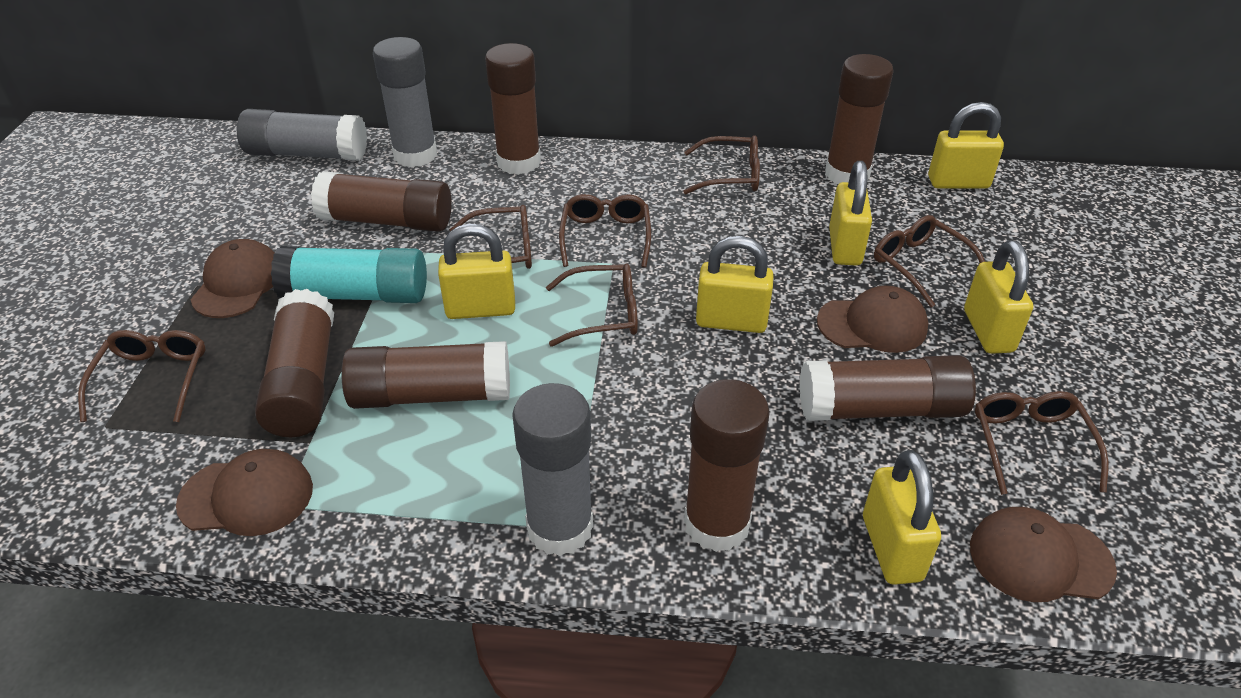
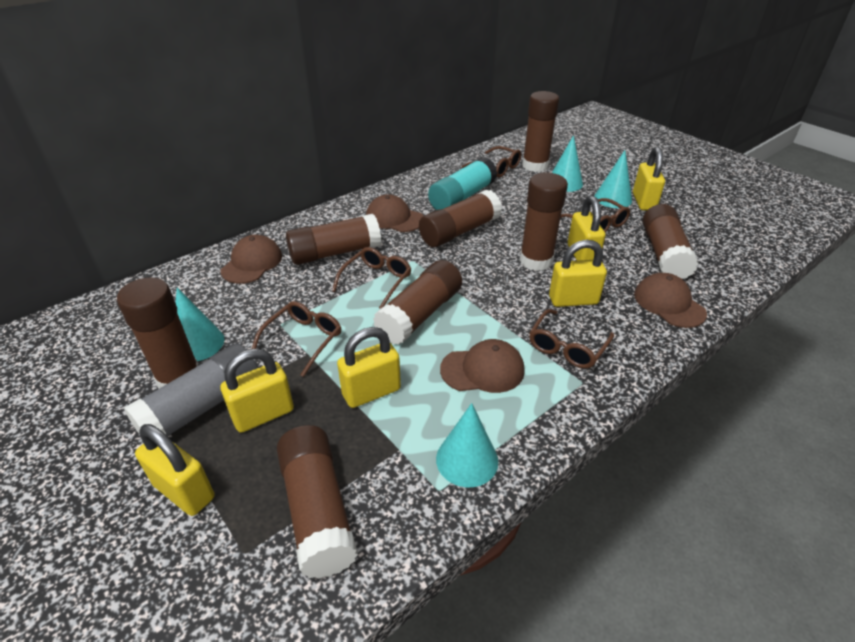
brown glasses: 7 -> 5
brown glue stick: 7 -> 8
grey glue stick: 3 -> 1
turquoise cone: 0 -> 4

